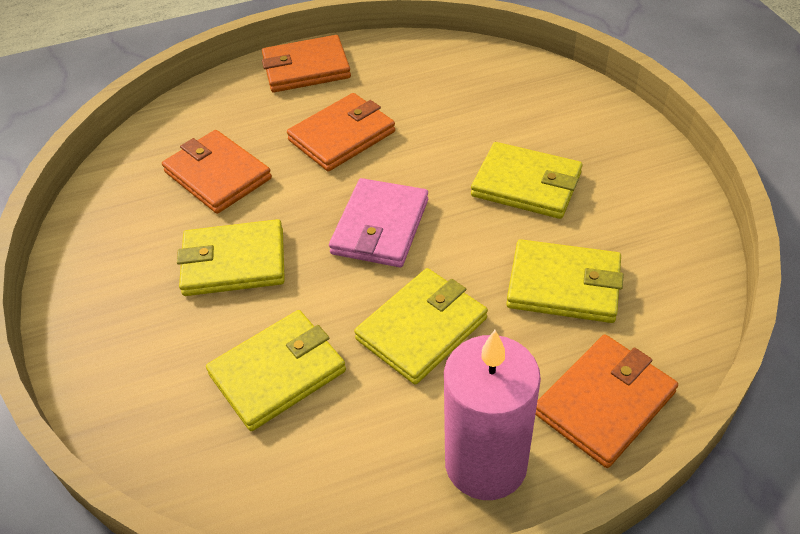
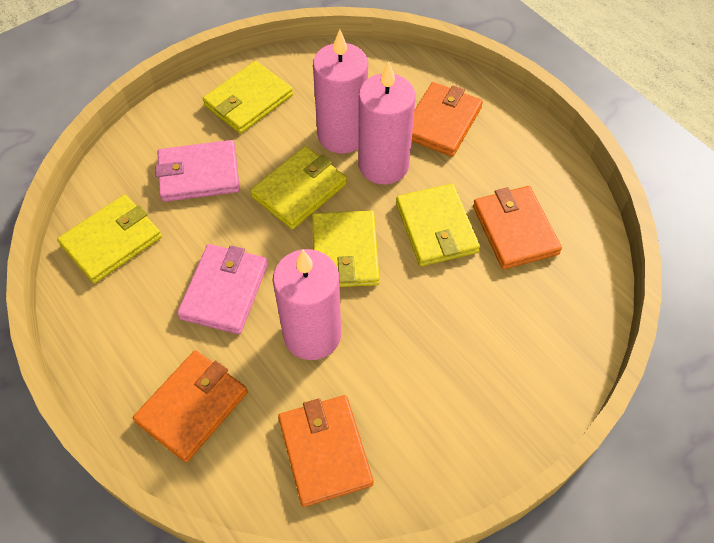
pink candle: 1 -> 3
pink wallet: 1 -> 2

